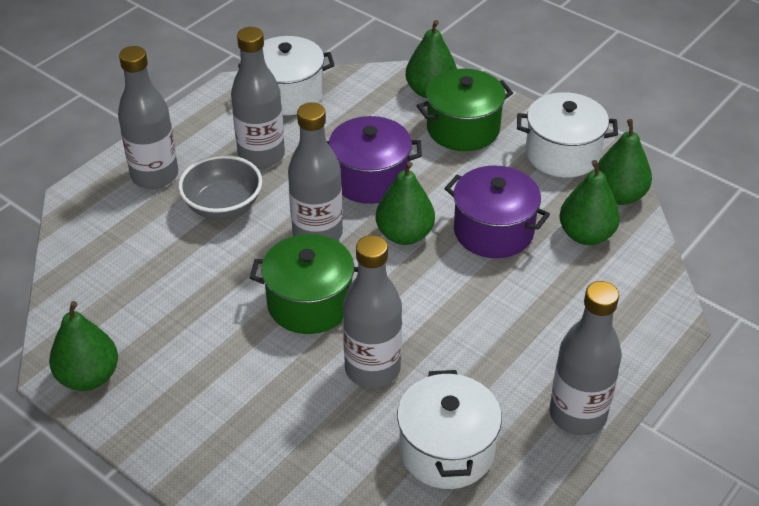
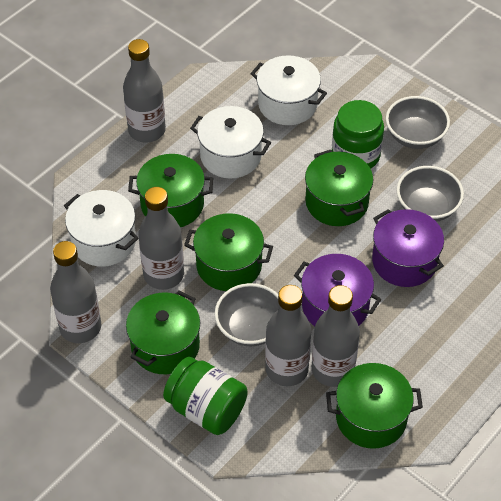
green jar: 0 -> 2
green pear: 5 -> 0
green pot: 2 -> 5
grey bowl: 1 -> 3

